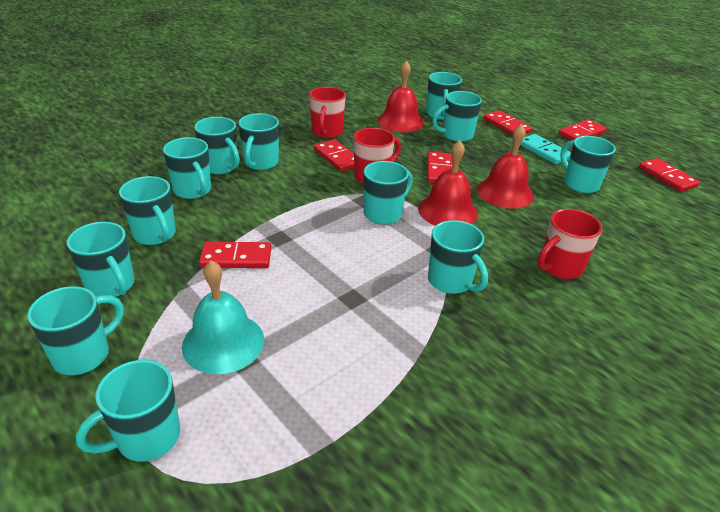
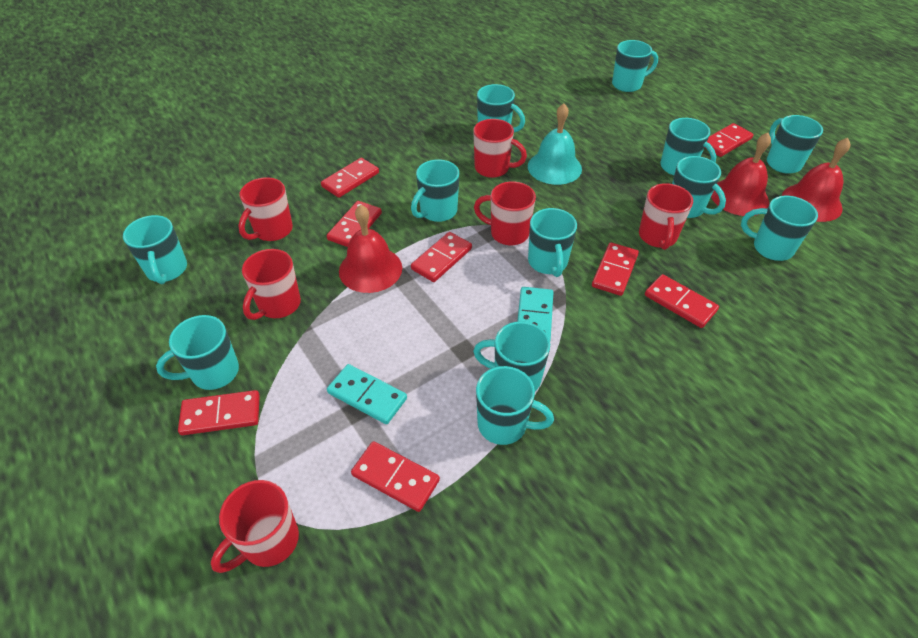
red domino: 6 -> 8
red mug: 3 -> 6
turquoise domino: 1 -> 2

